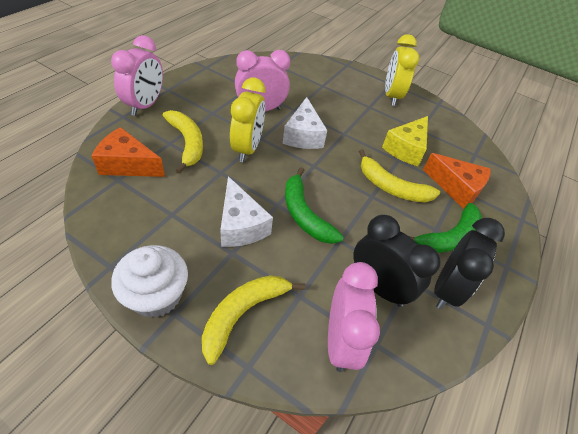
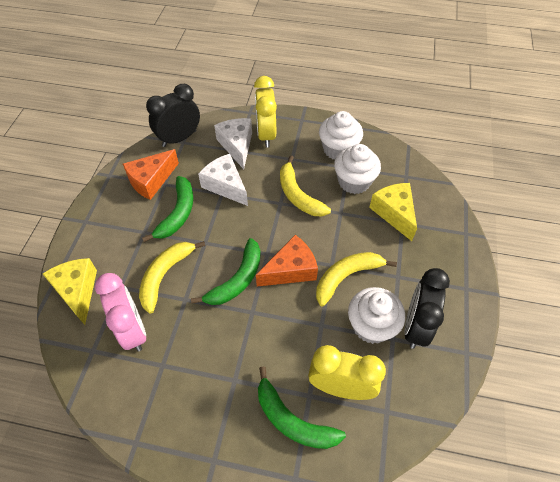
green banana: 2 -> 3
pink clock: 3 -> 1
white cupcake: 1 -> 3
yellow cheese: 1 -> 2

